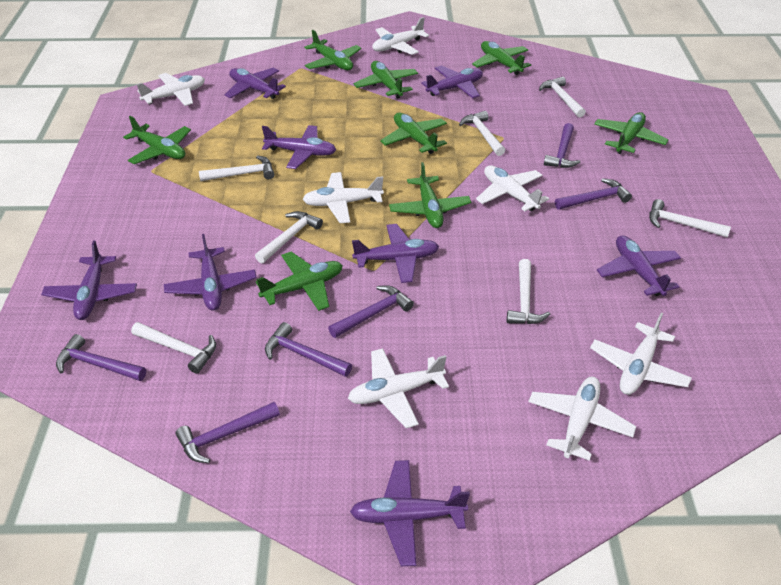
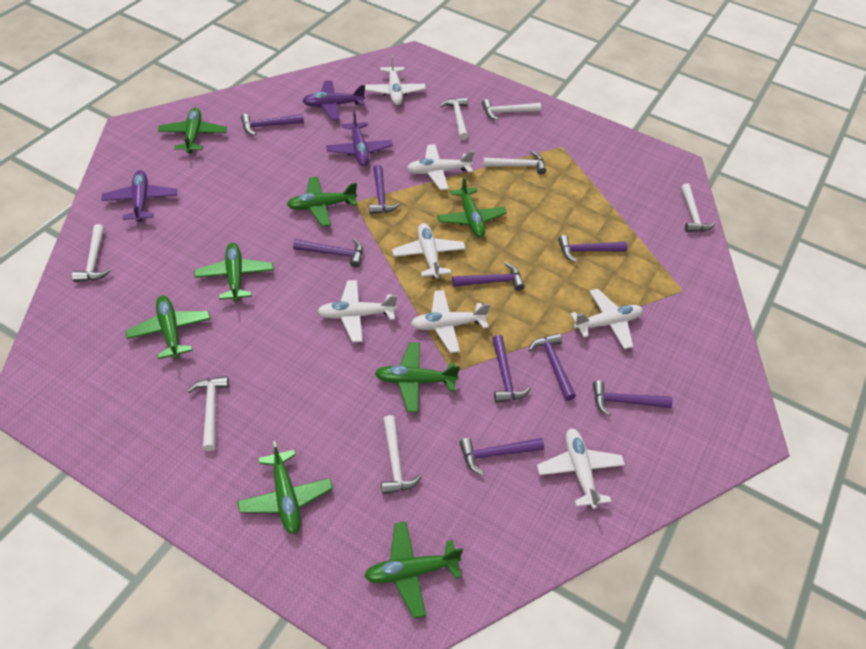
purple hammer: 6 -> 9
purple plane: 8 -> 3

